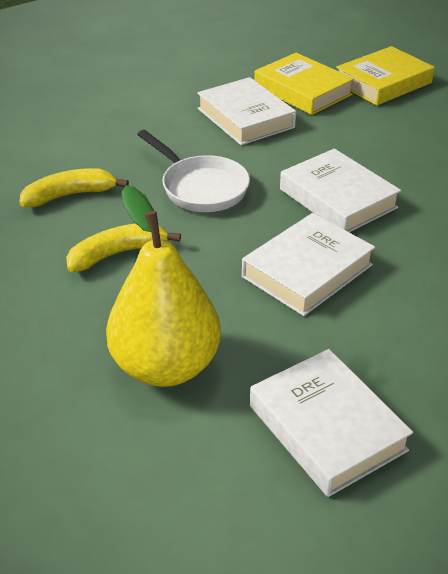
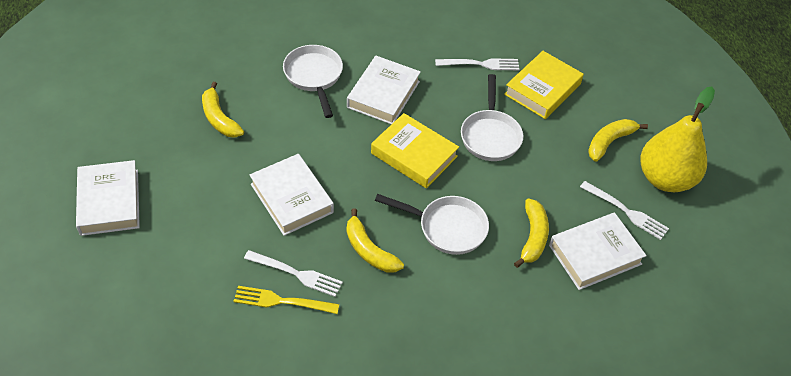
white fork: 0 -> 3
white pan: 1 -> 3
yellow banana: 2 -> 4
yellow fork: 0 -> 1

